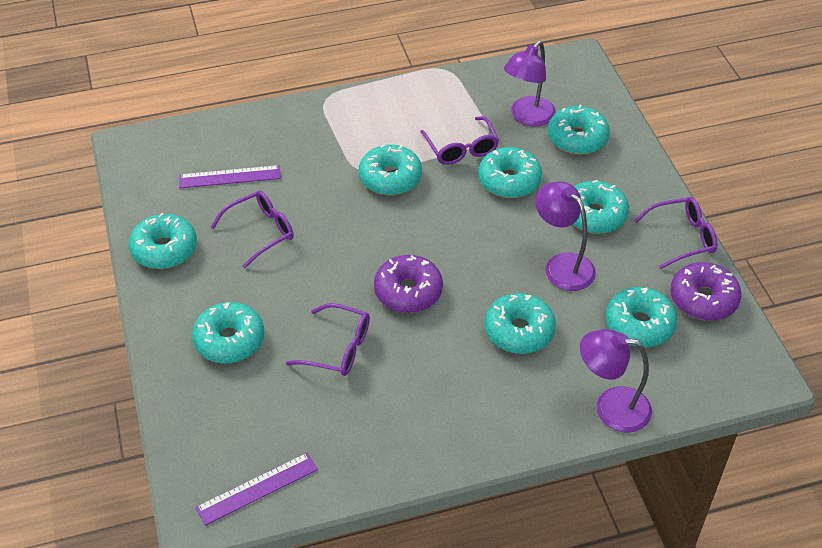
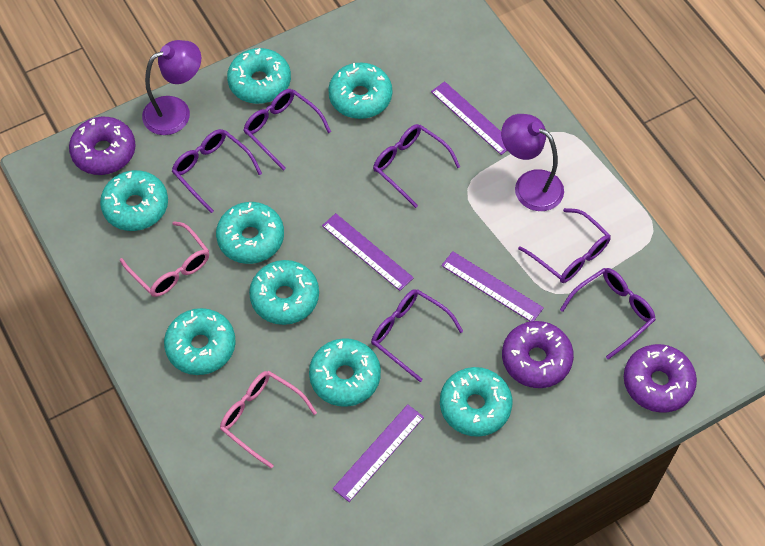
pink glasses: 0 -> 2
purple donut: 2 -> 3
purple glasses: 4 -> 6
purple lamp: 3 -> 2
purple ruler: 2 -> 4

